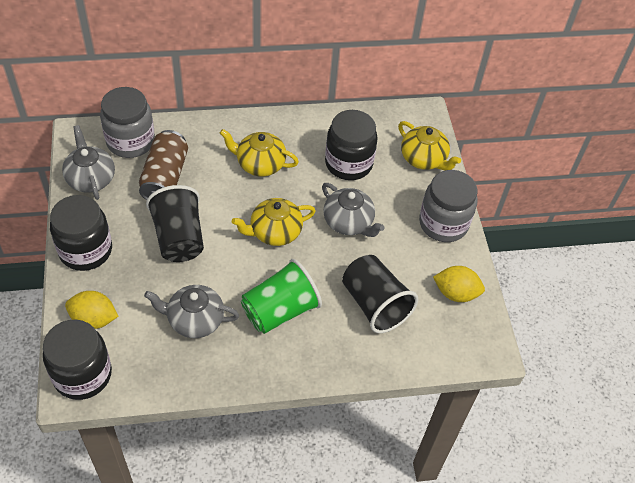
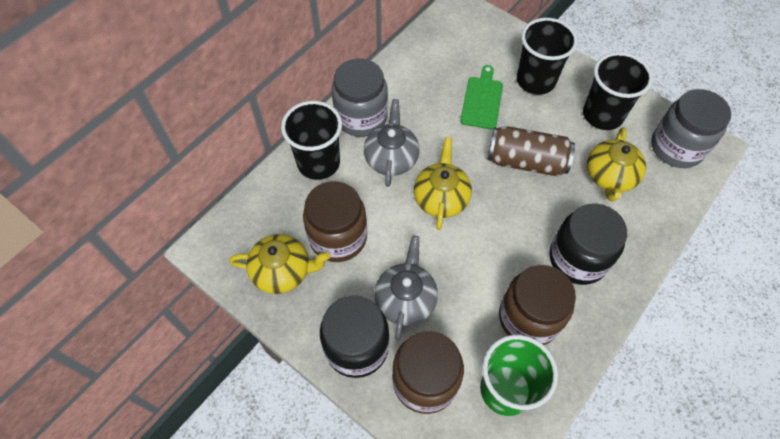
black cup: 2 -> 3
black jar: 3 -> 2
brown jar: 0 -> 3
green cutting board: 0 -> 1
grey teapot: 3 -> 2
yellow lemon: 2 -> 0

